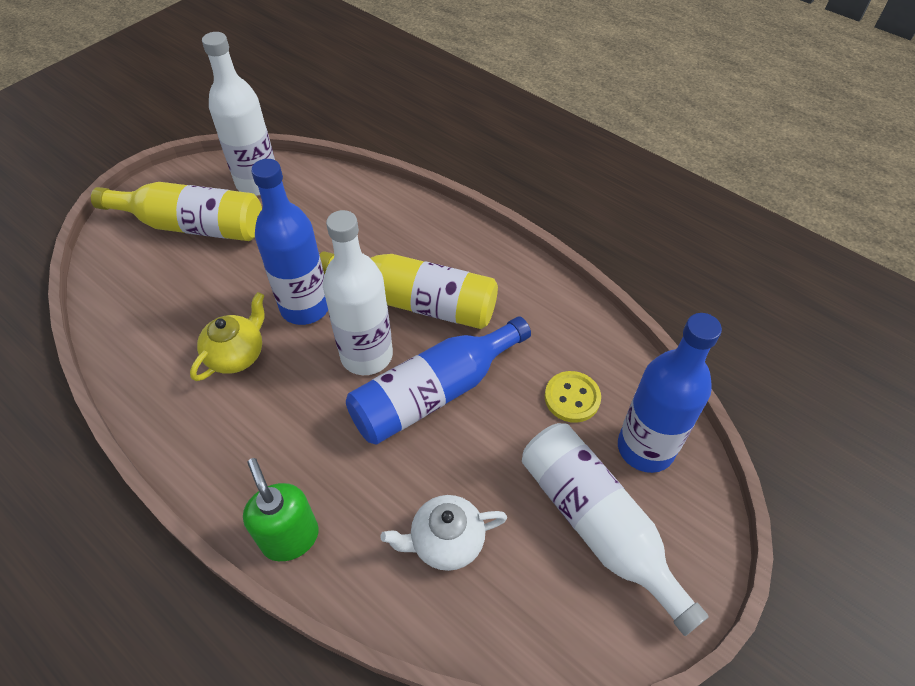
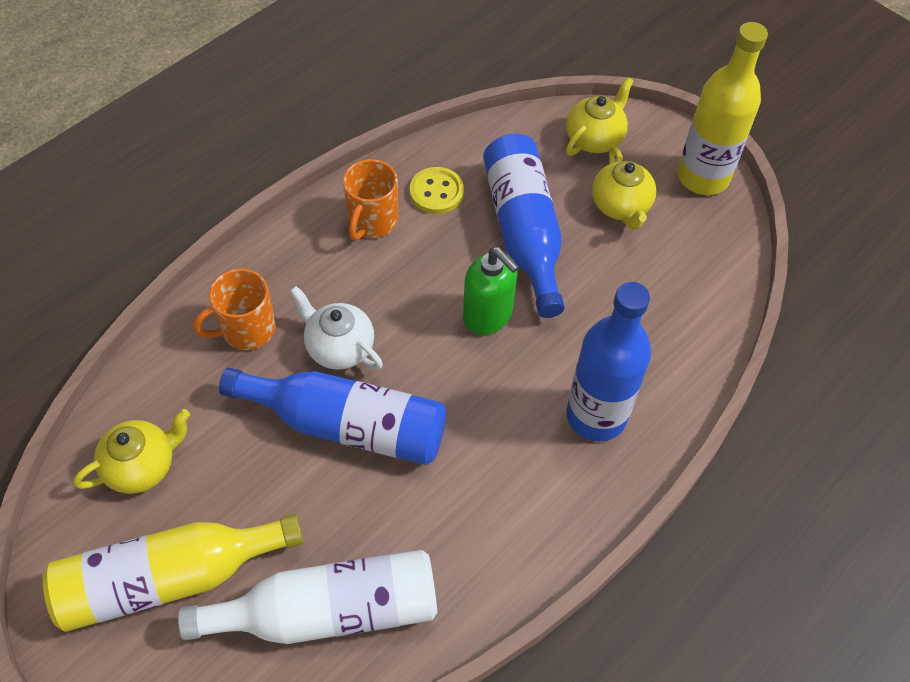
orange mug: 0 -> 2
white bottle: 3 -> 1
yellow teapot: 1 -> 3

